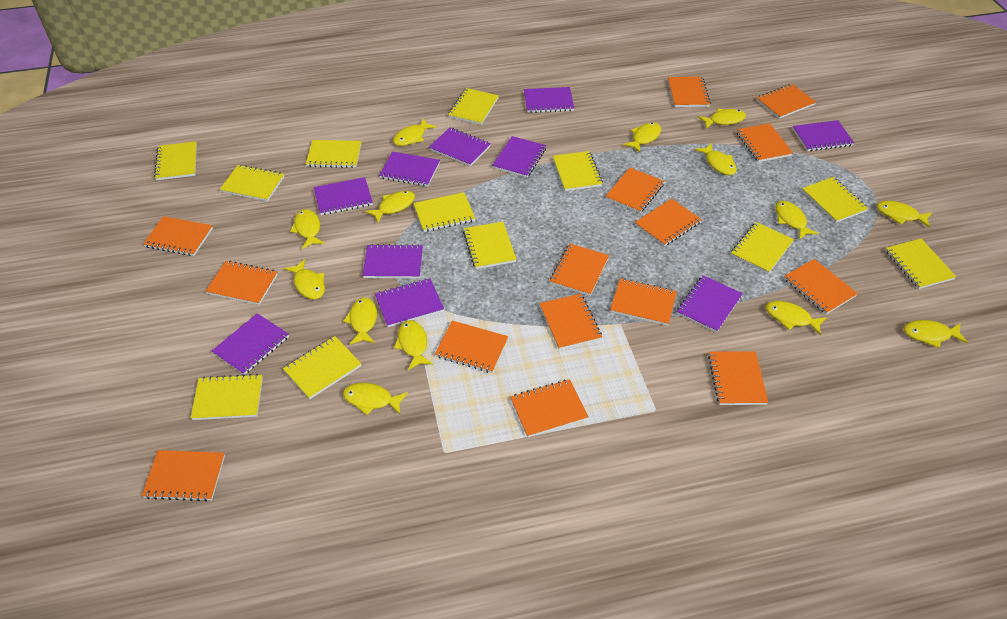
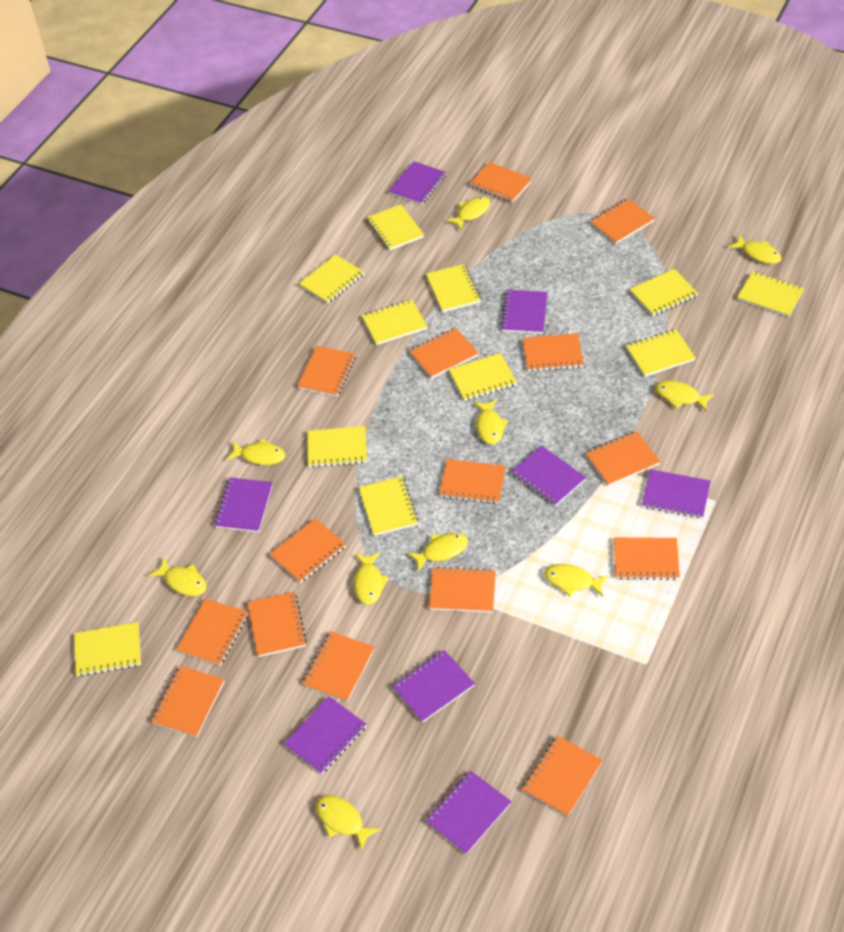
purple notebook: 10 -> 8
yellow fish: 14 -> 10
yellow notebook: 12 -> 11

